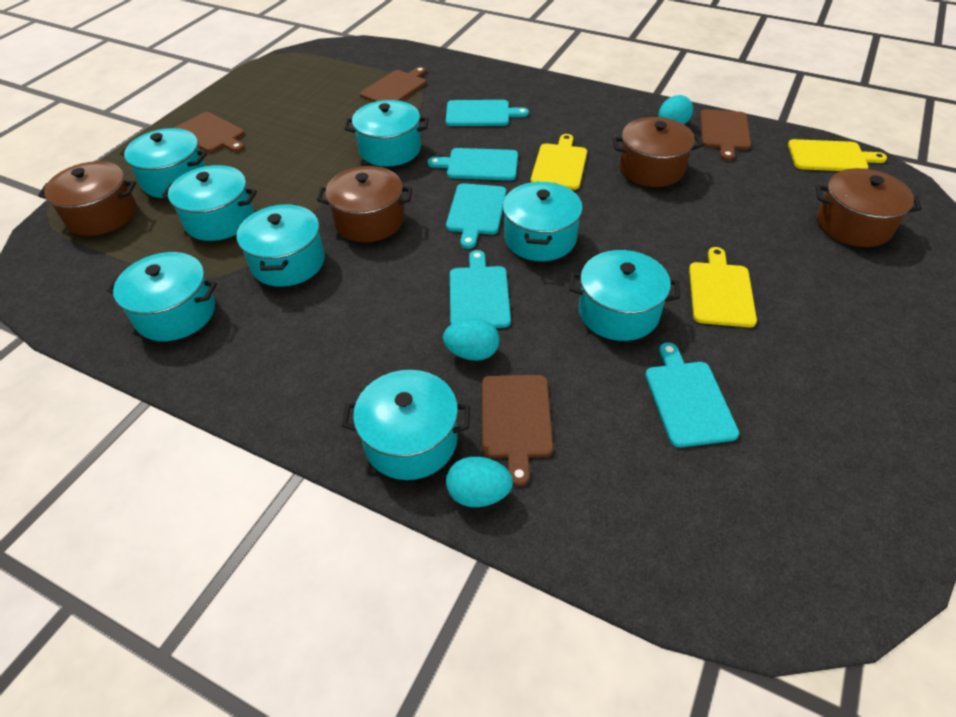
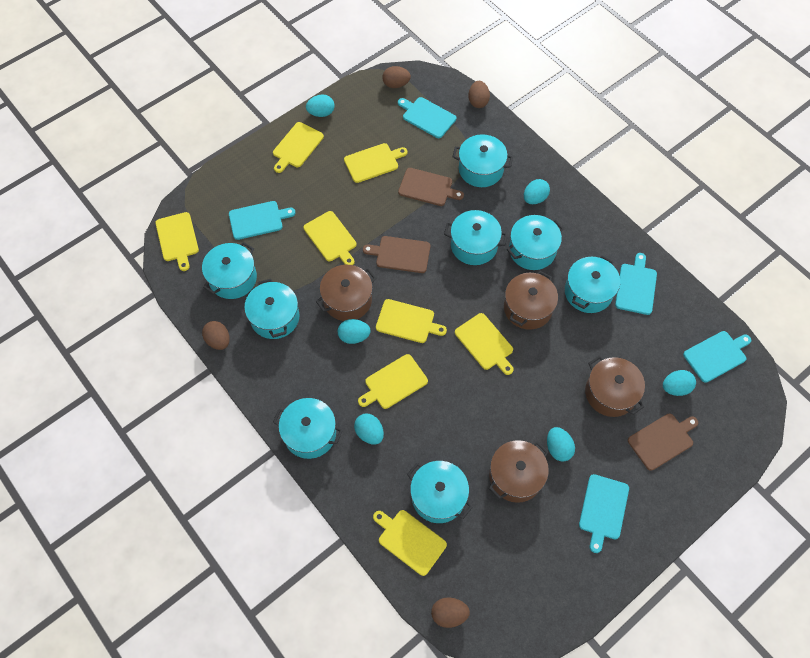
brown cutting board: 4 -> 3
brown egg: 0 -> 4
turquoise egg: 3 -> 6
yellow cutting board: 3 -> 8

